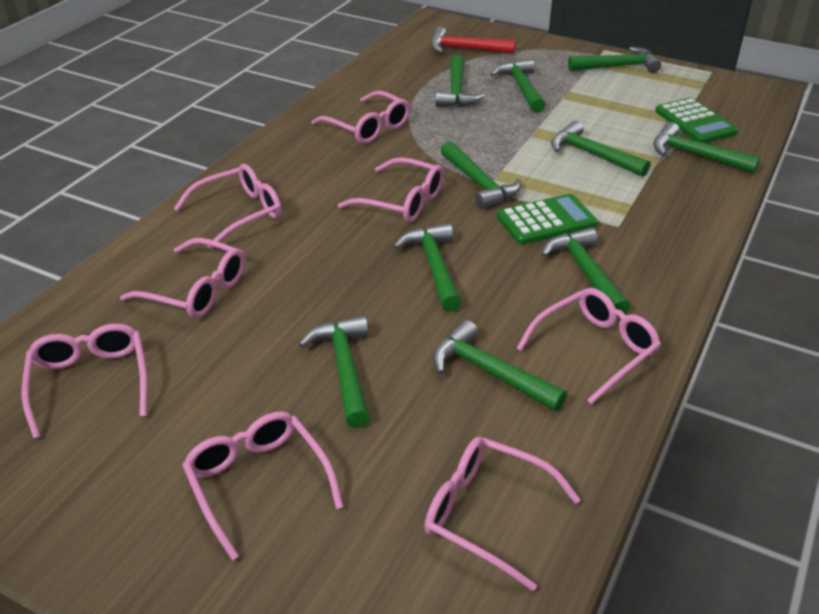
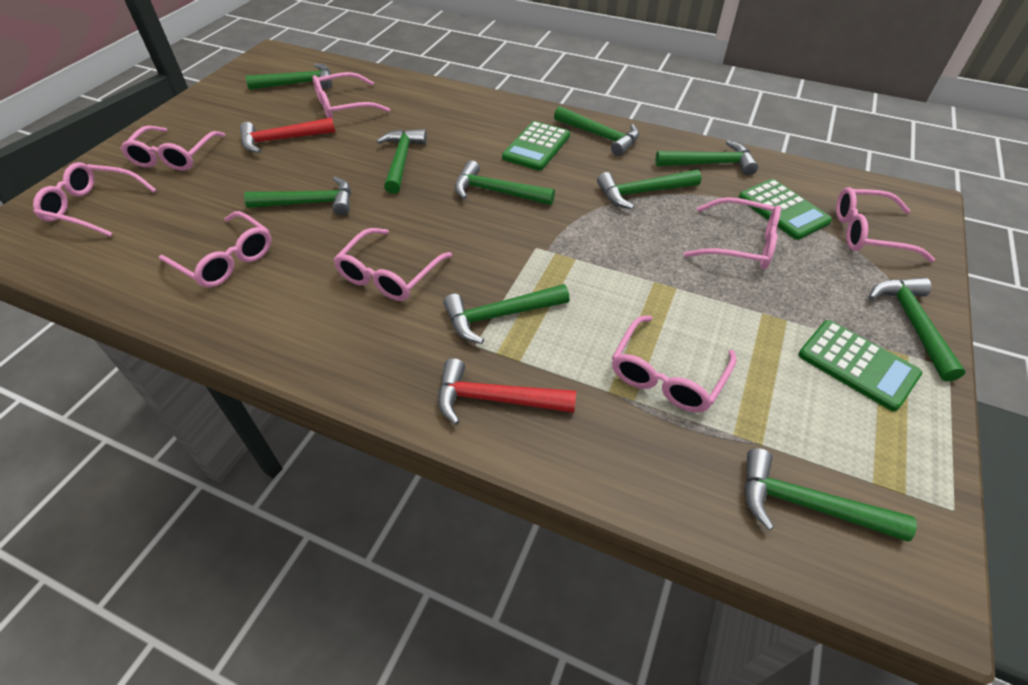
green calculator: 2 -> 3
red hammer: 1 -> 2

